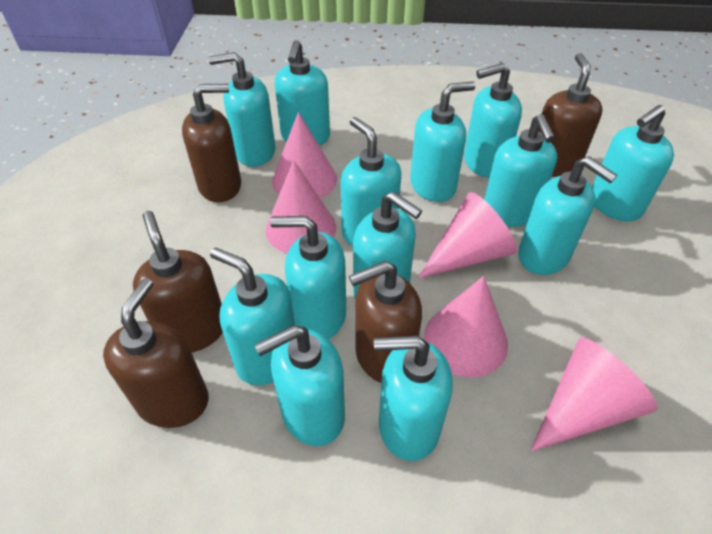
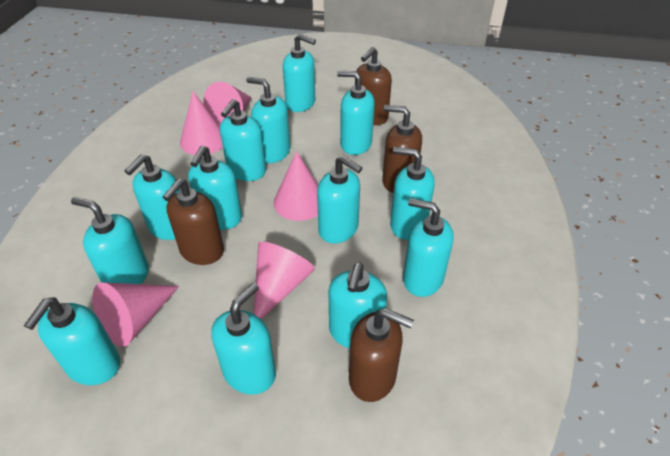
brown soap dispenser: 5 -> 4

